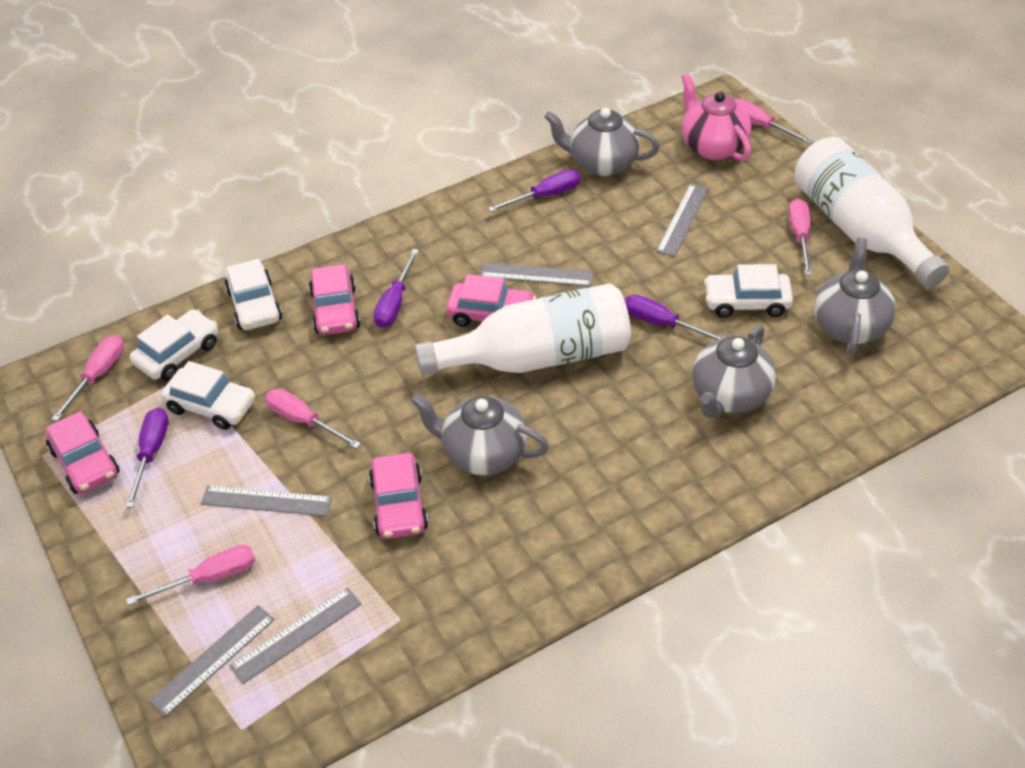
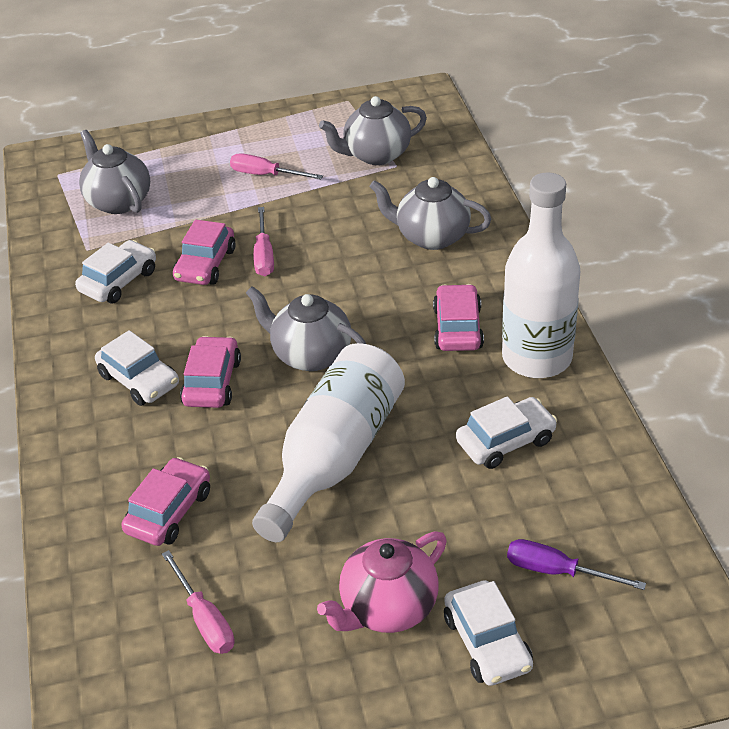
grey ruler: 5 -> 0
pink screwdriver: 5 -> 3
purple screwdriver: 4 -> 1

